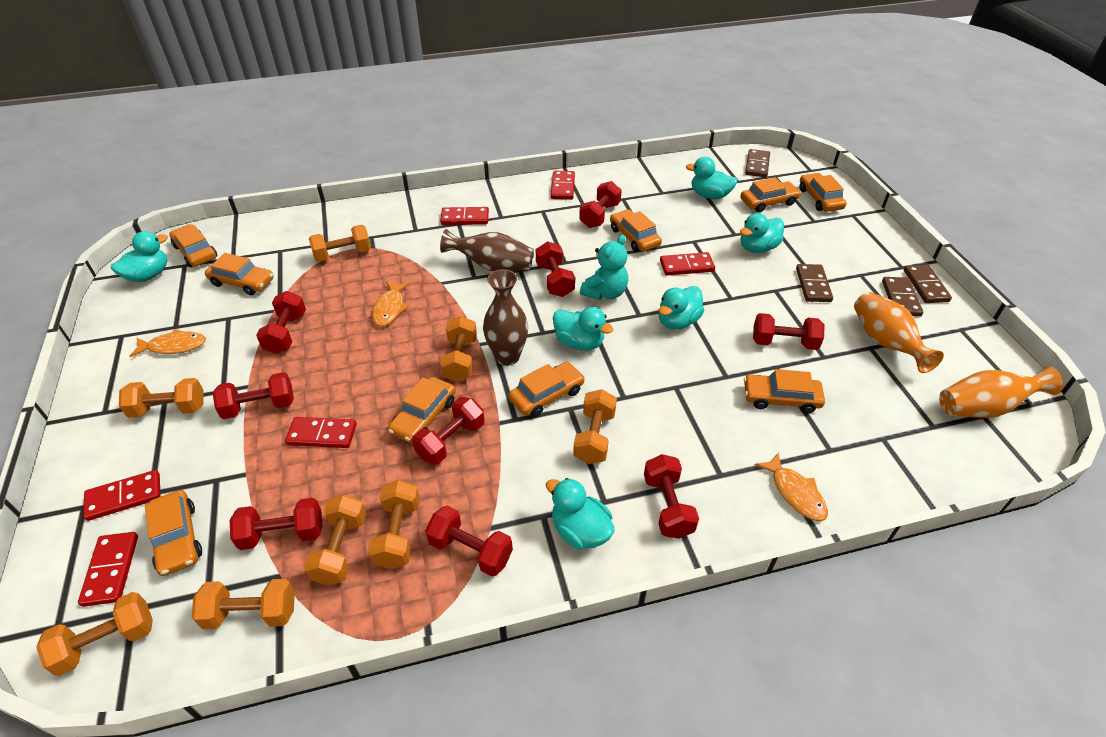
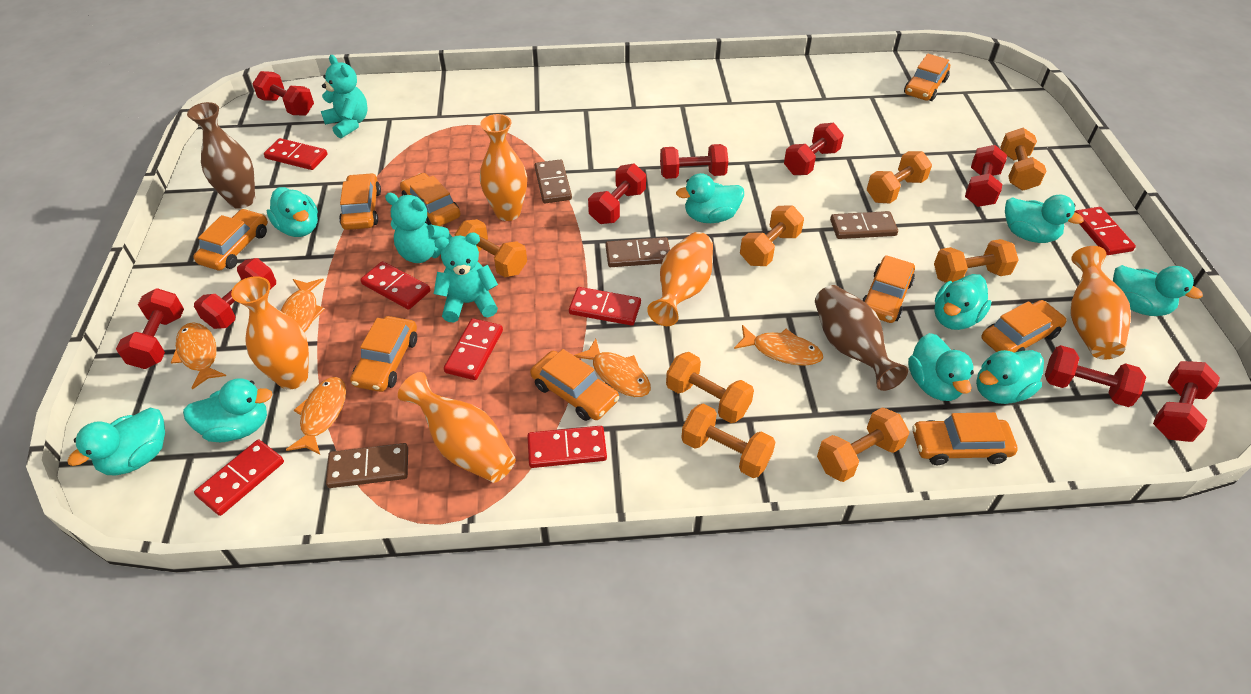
orange fish: 3 -> 5
orange vase: 2 -> 5
red domino: 6 -> 7
turquoise duck: 6 -> 9
turquoise teddy bear: 1 -> 3

